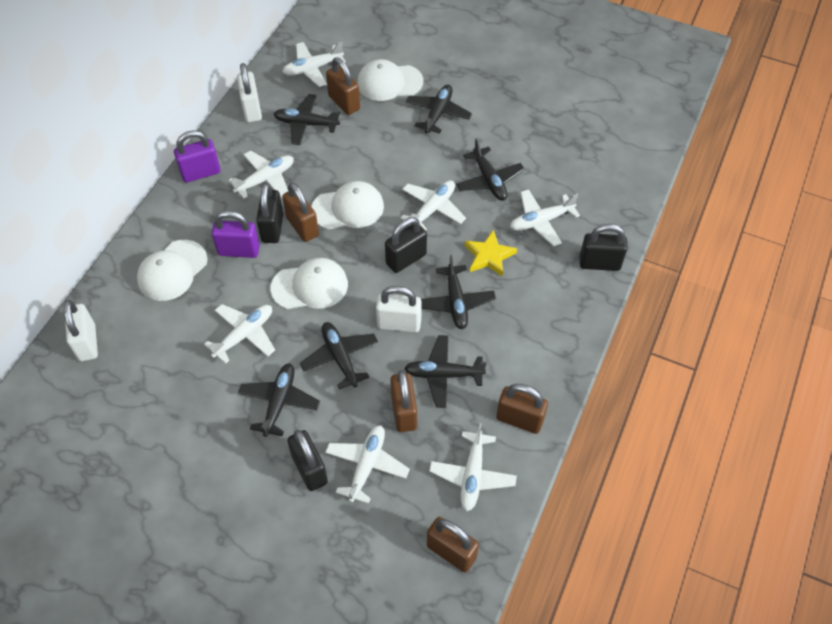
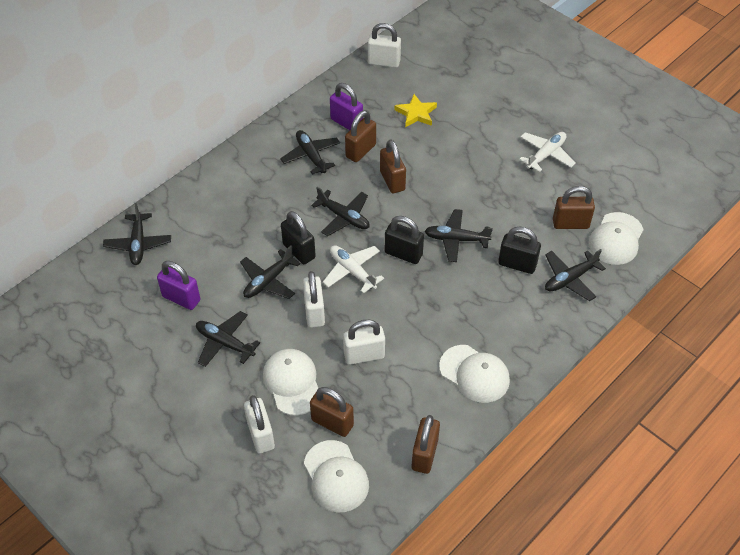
black padlock: 4 -> 3
white padlock: 3 -> 4
white plane: 7 -> 2

